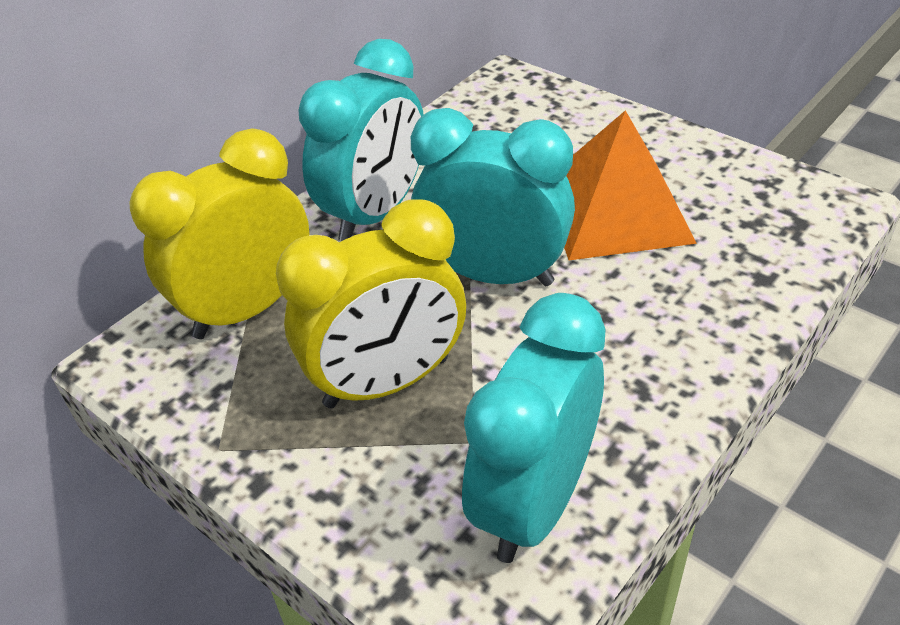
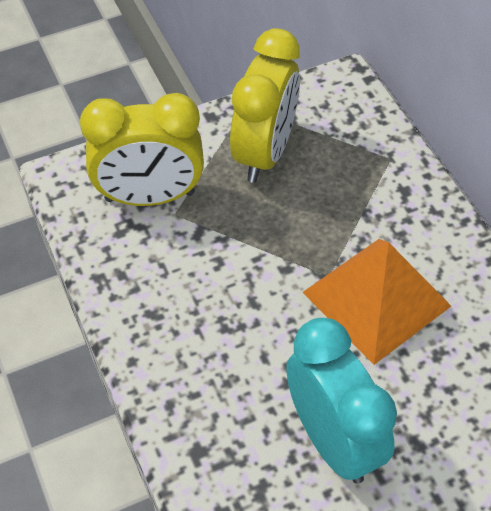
turquoise clock: 3 -> 1

